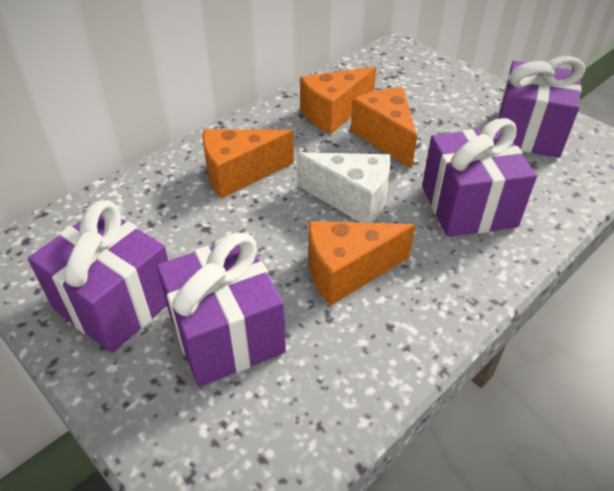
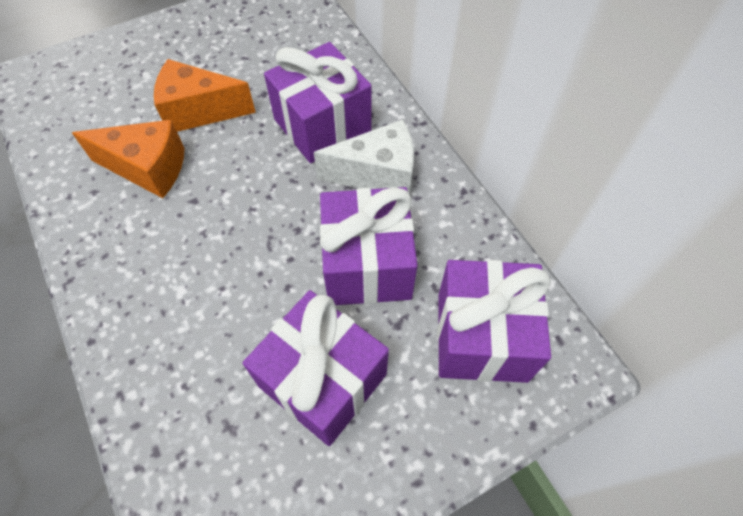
orange cheese: 4 -> 2

